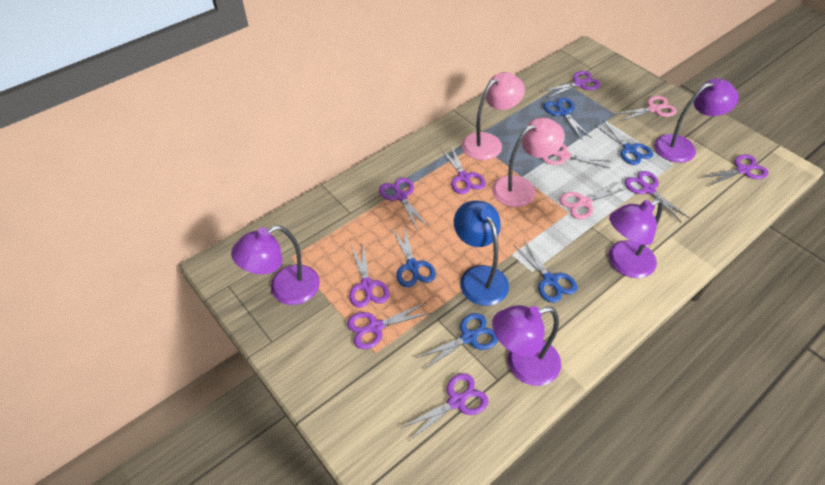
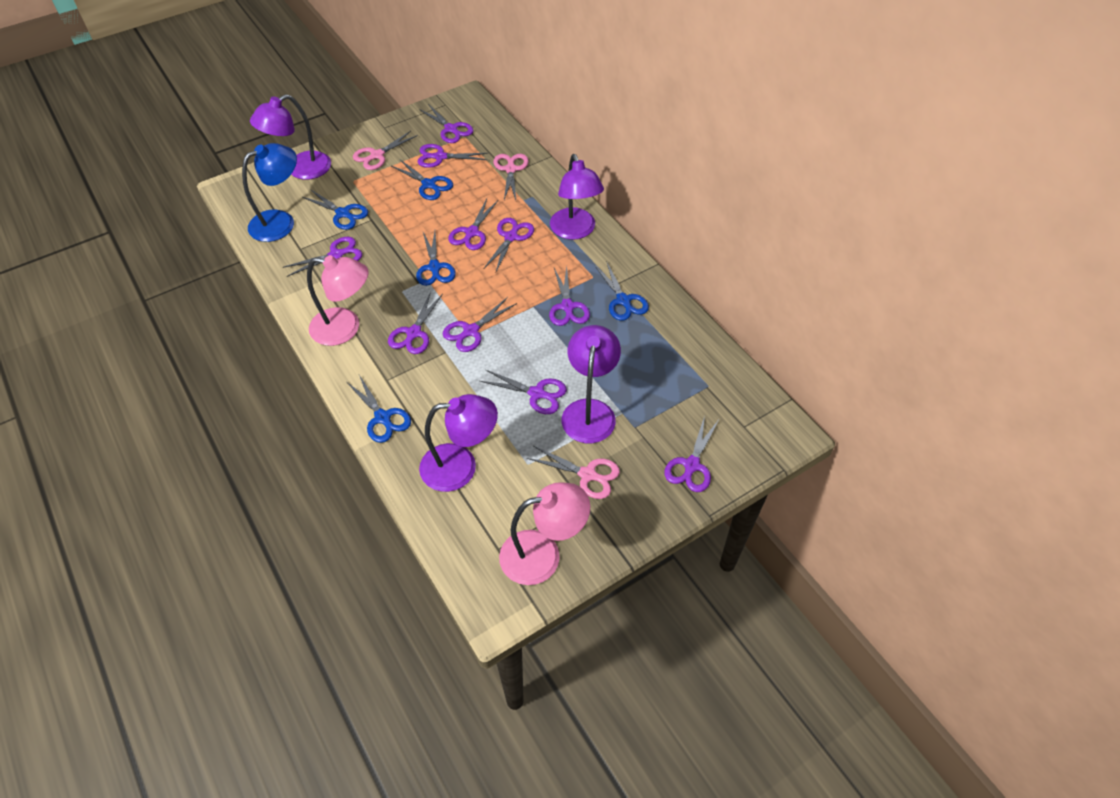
purple scissors: 8 -> 10

